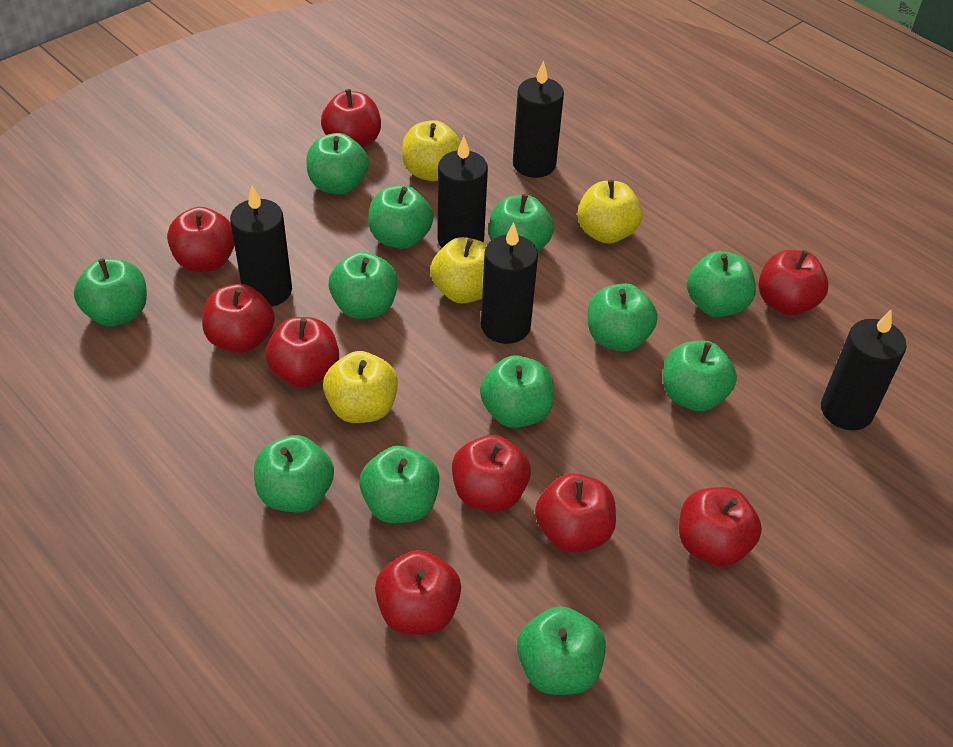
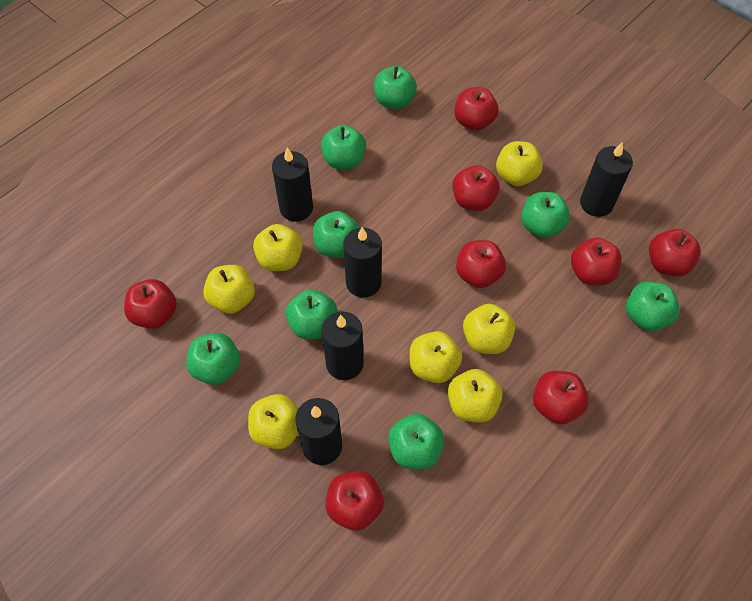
green apple: 12 -> 8
red apple: 9 -> 8
yellow apple: 4 -> 7

